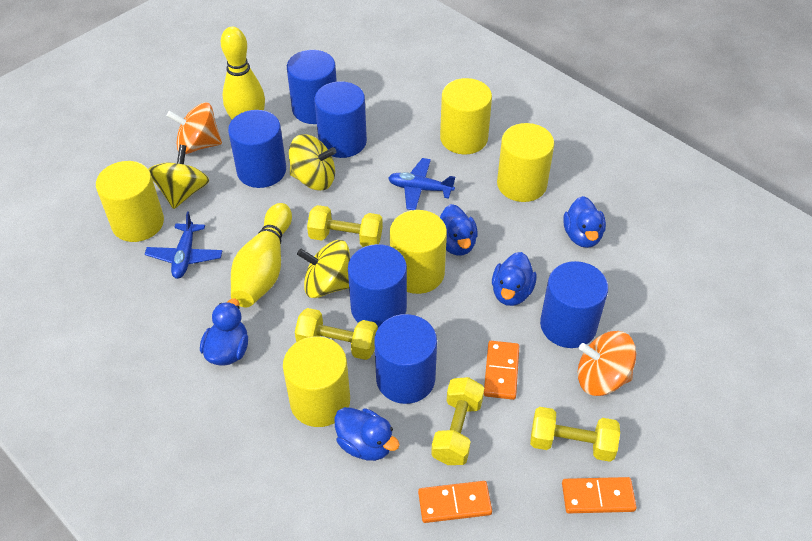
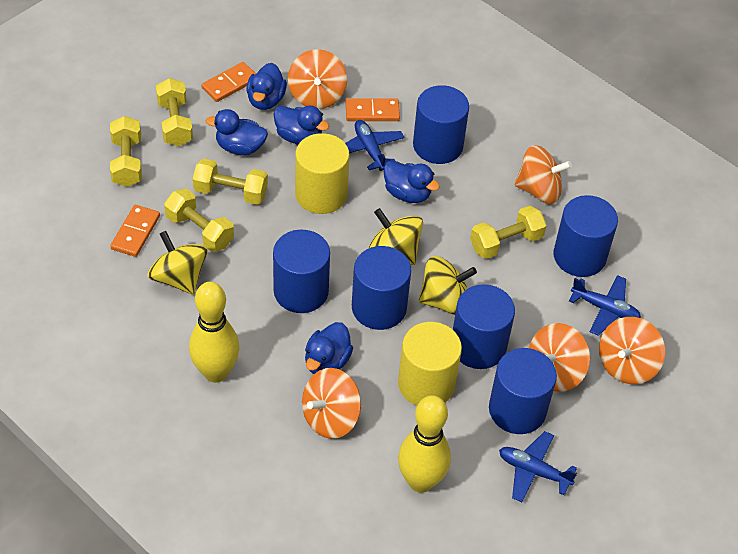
blue plane: 2 -> 3
orange spinning top: 2 -> 5
yellow cylinder: 5 -> 2
yellow dumbbell: 4 -> 5

